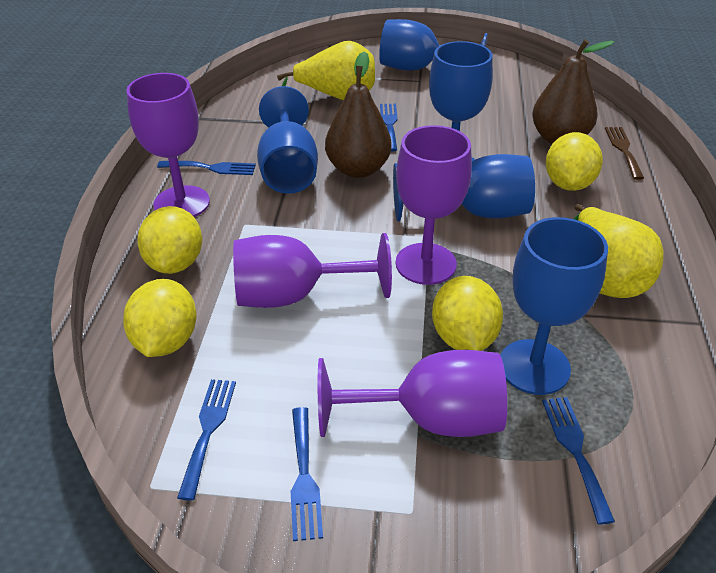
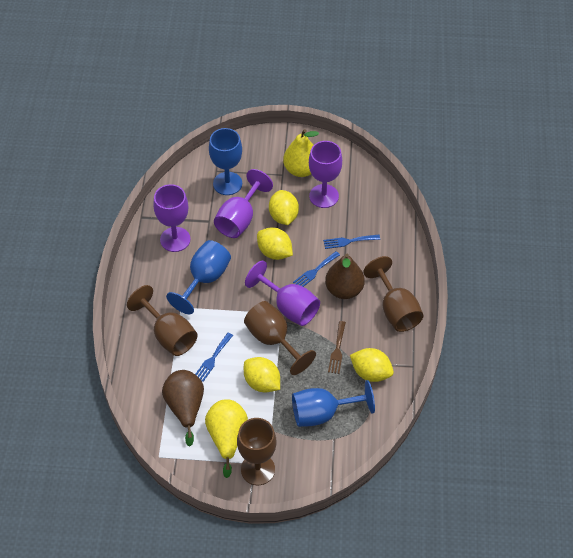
blue fork: 5 -> 3
blue goblet: 5 -> 3
brown goblet: 0 -> 4

